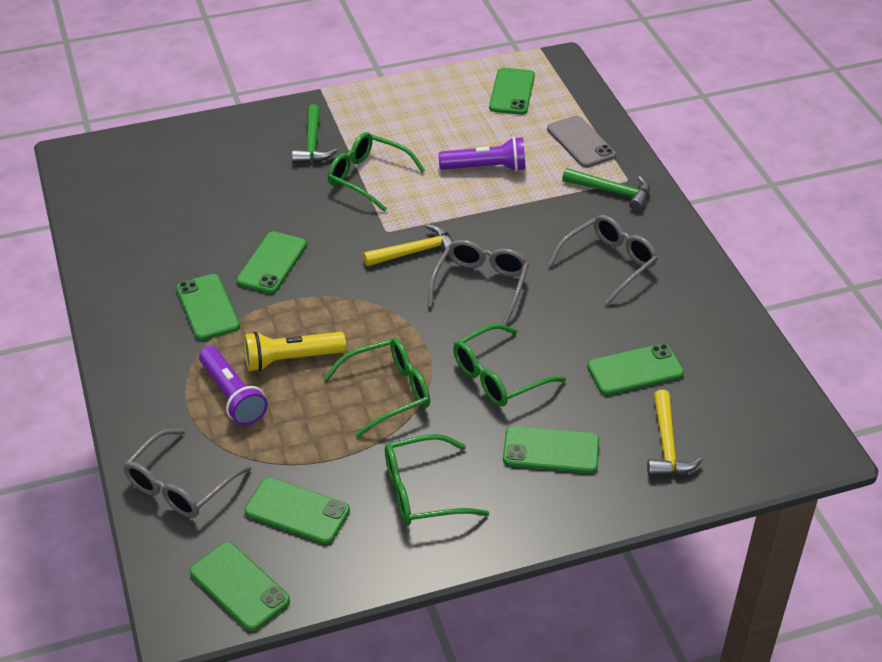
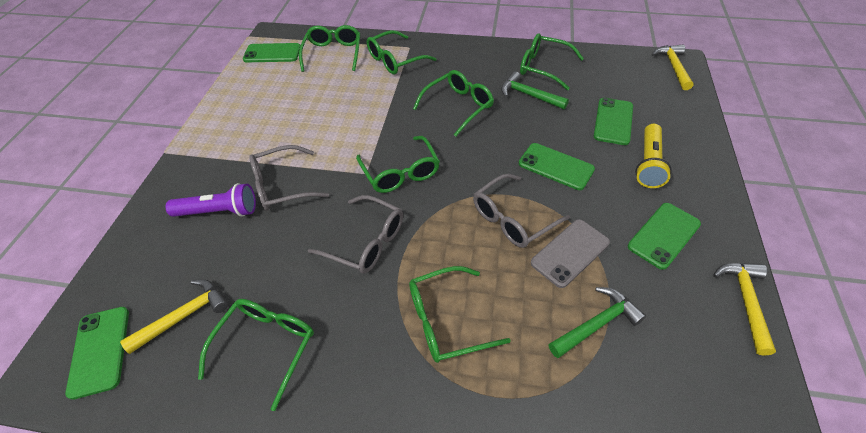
green glasses: 4 -> 7
green phone: 7 -> 5
purple flashlight: 2 -> 1
yellow hammer: 2 -> 3

